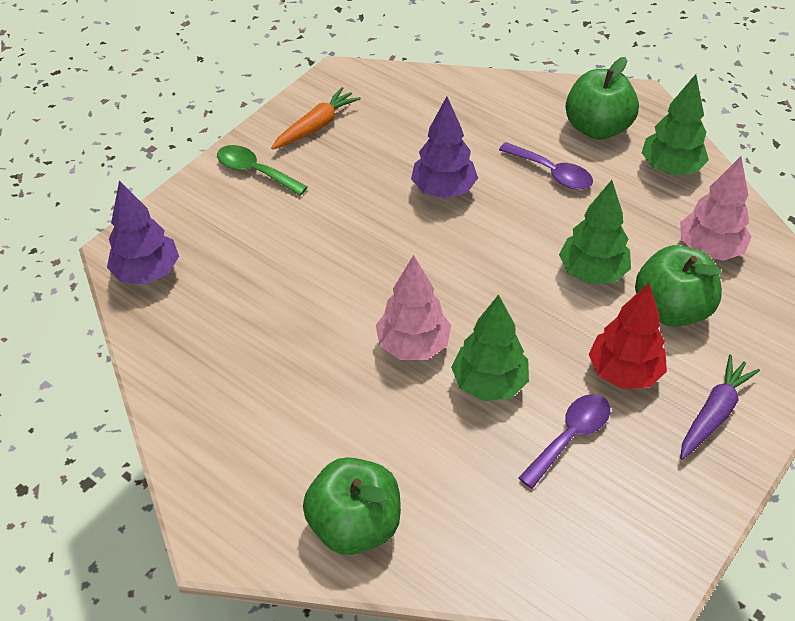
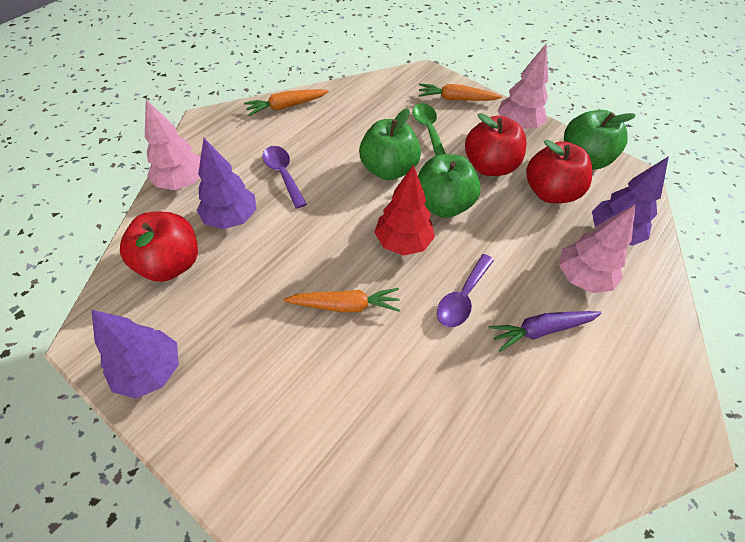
green tree: 3 -> 0
orange carrot: 1 -> 3
pink tree: 2 -> 3
purple tree: 2 -> 3
red apple: 0 -> 3

